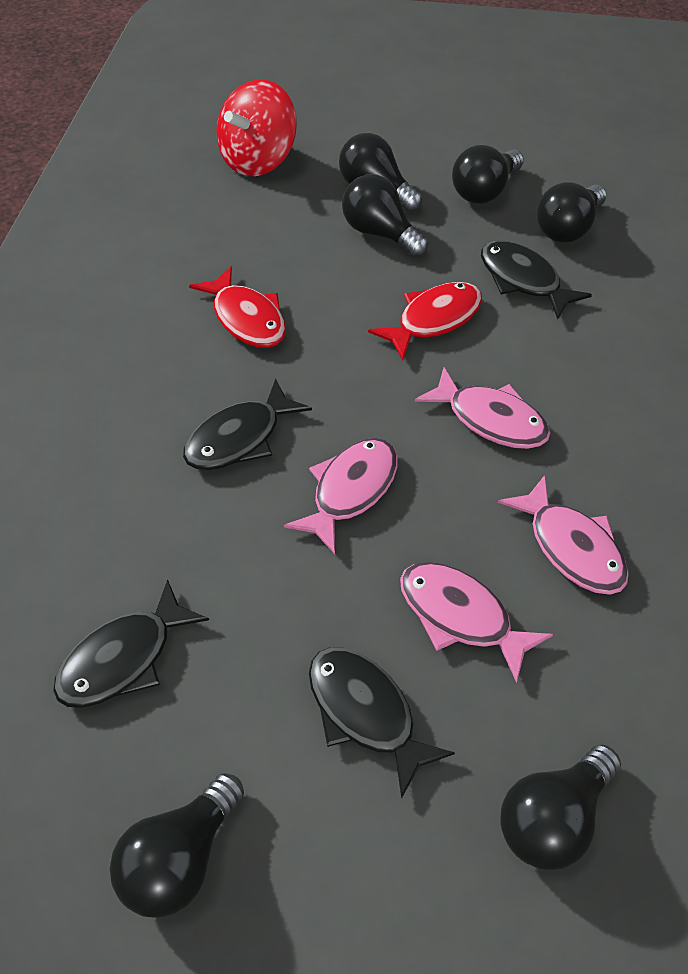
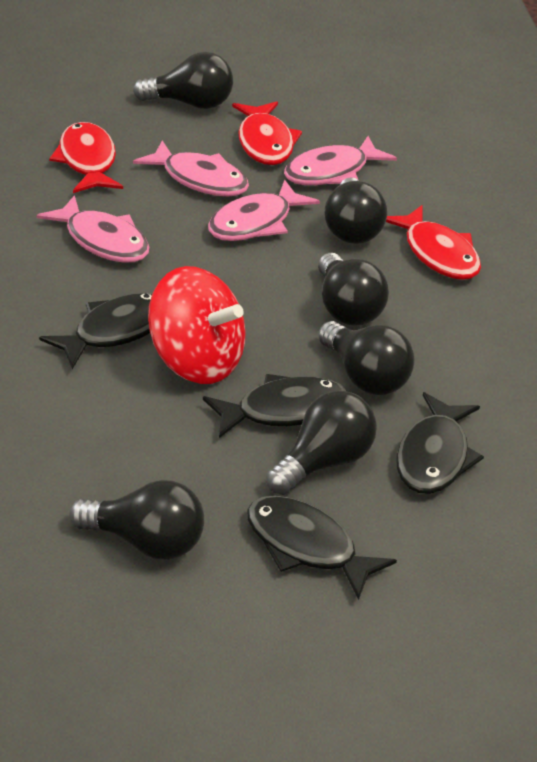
red fish: 2 -> 3

